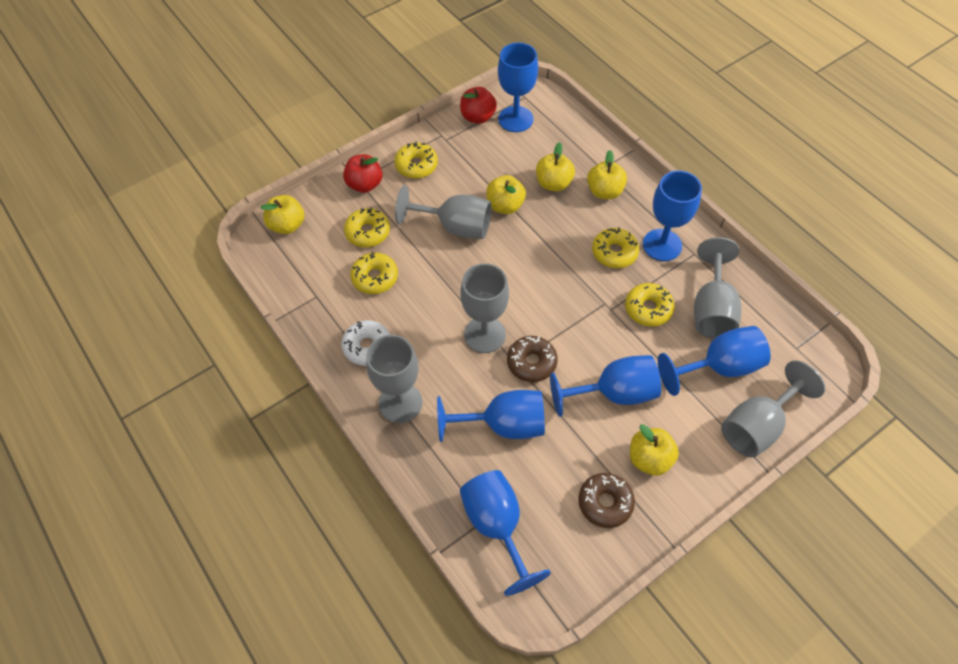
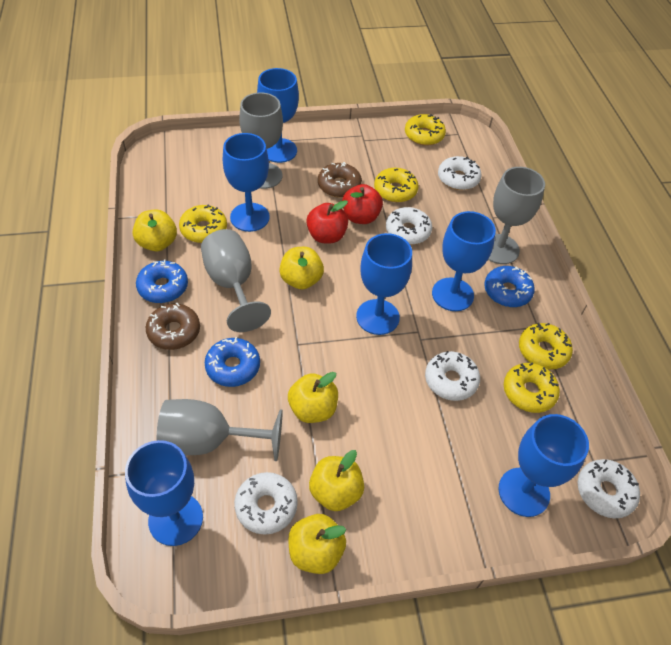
blue donut: 0 -> 3
grey goblet: 5 -> 4
white donut: 1 -> 5

